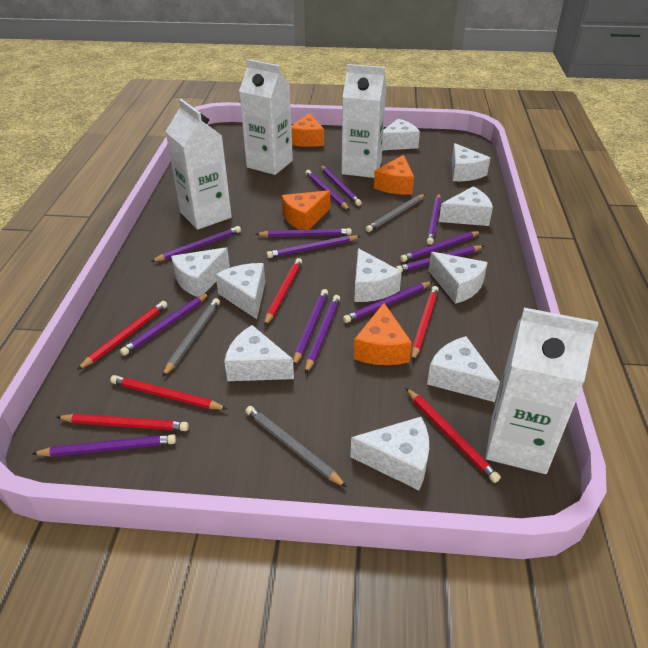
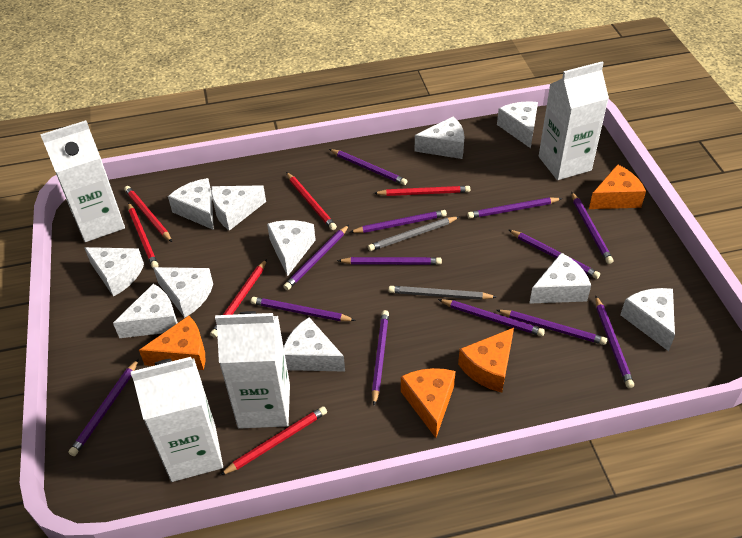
grey pencil: 3 -> 2
white cheese: 10 -> 11

